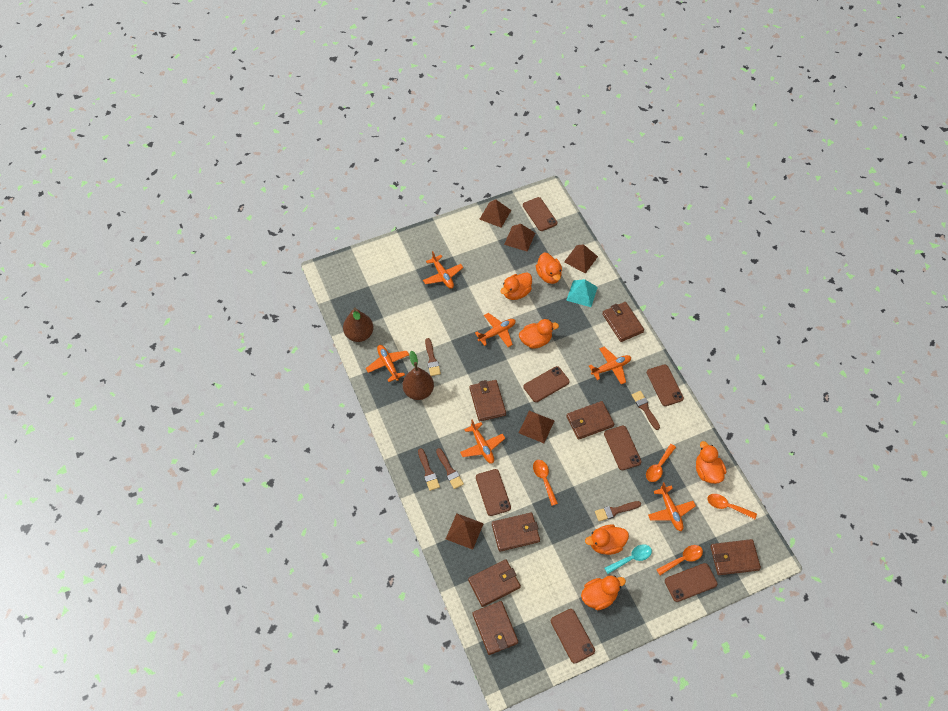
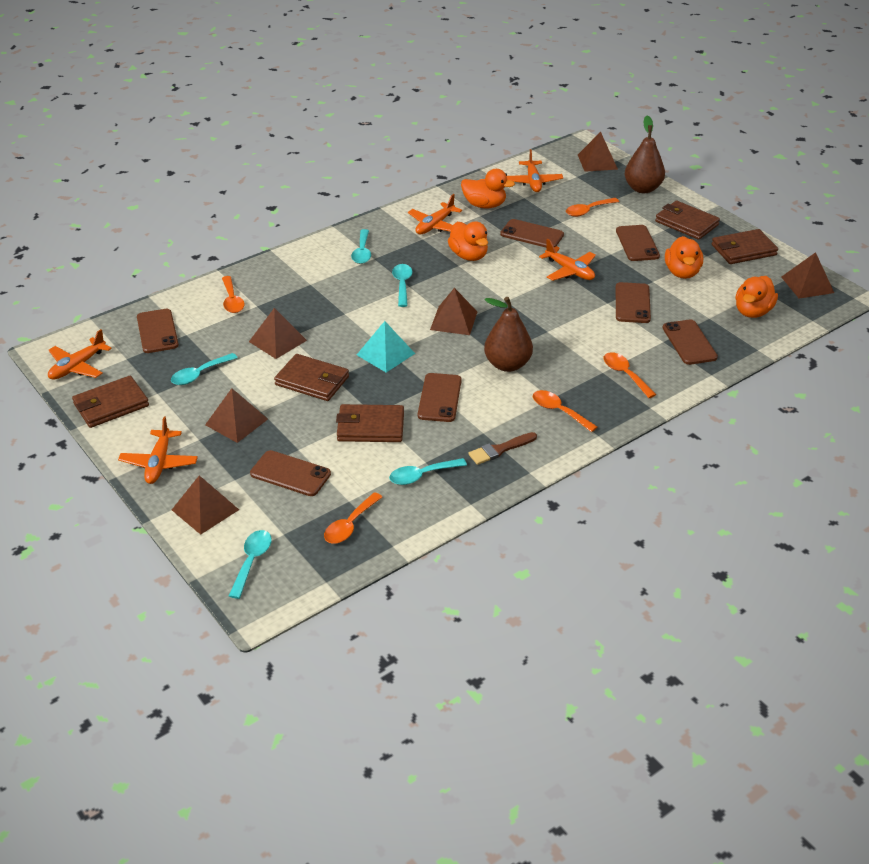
brown brush: 5 -> 1
brown pyramid: 5 -> 6
brown wallet: 7 -> 5
orange duck: 6 -> 4
orange plane: 6 -> 5
orange spoon: 4 -> 5
turquoise spoon: 1 -> 5

